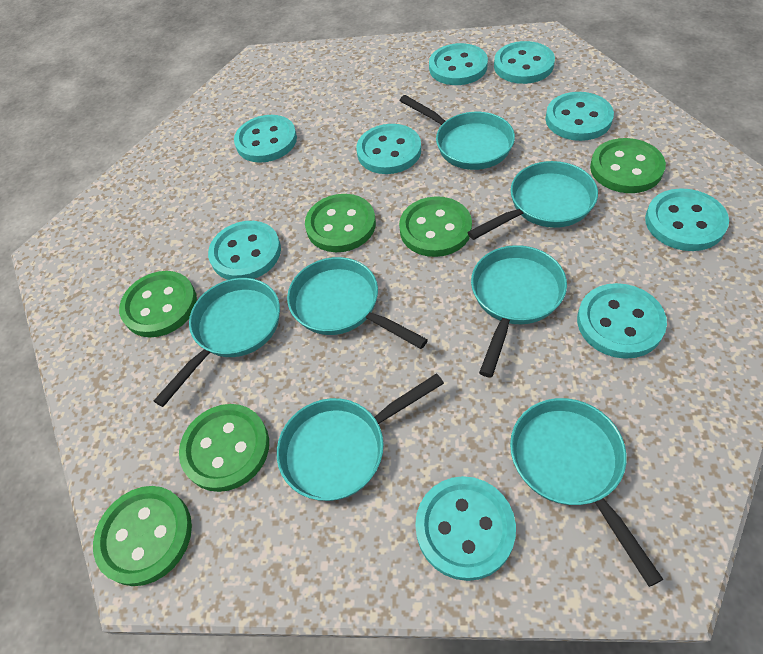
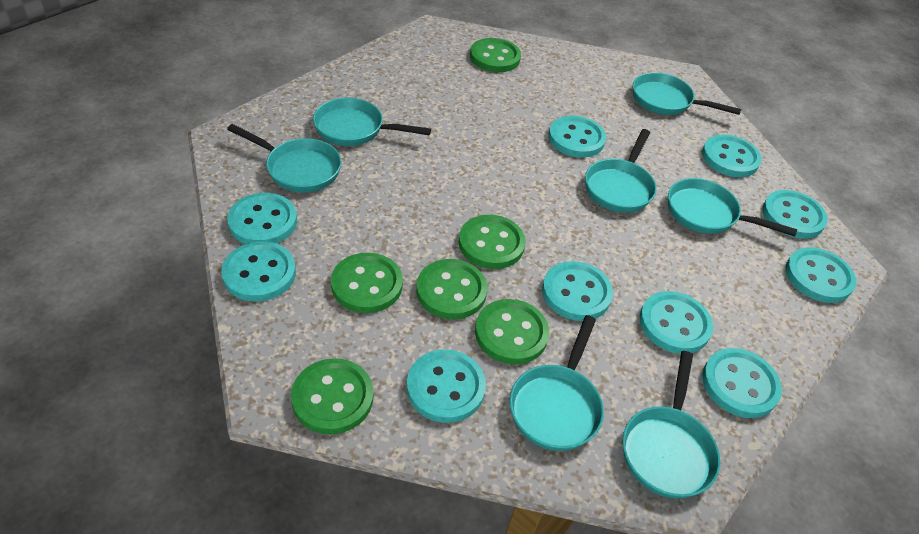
turquoise button: 9 -> 10

